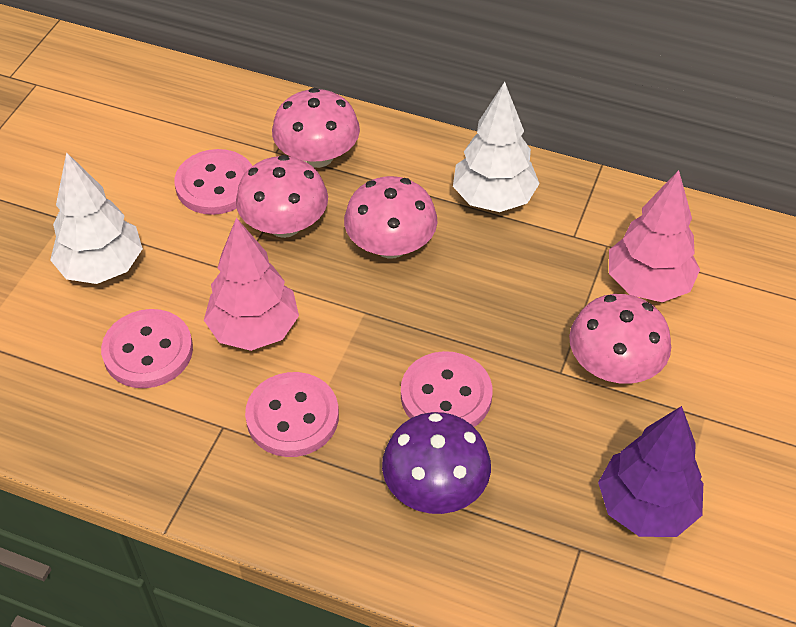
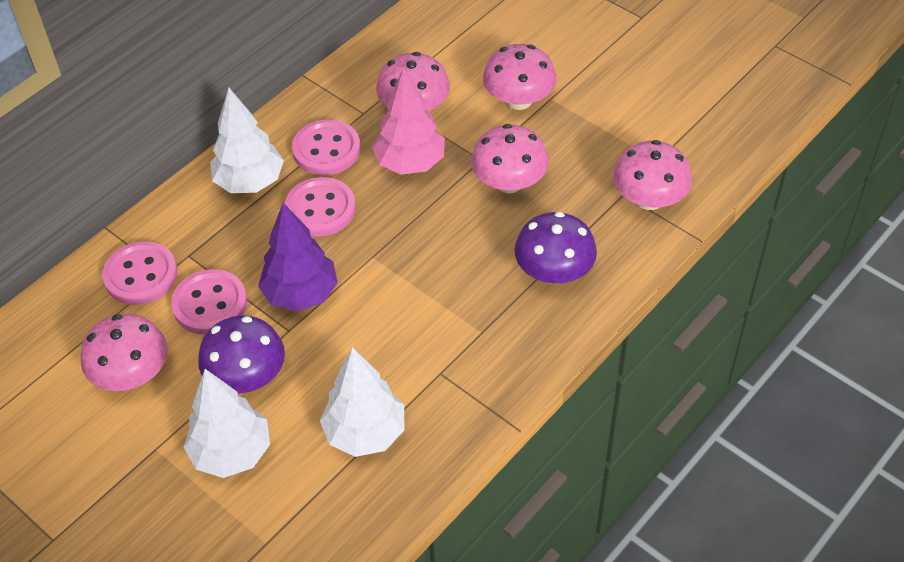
pink mushroom: 4 -> 5
pink tree: 2 -> 1
purple mushroom: 1 -> 2
white tree: 2 -> 3

